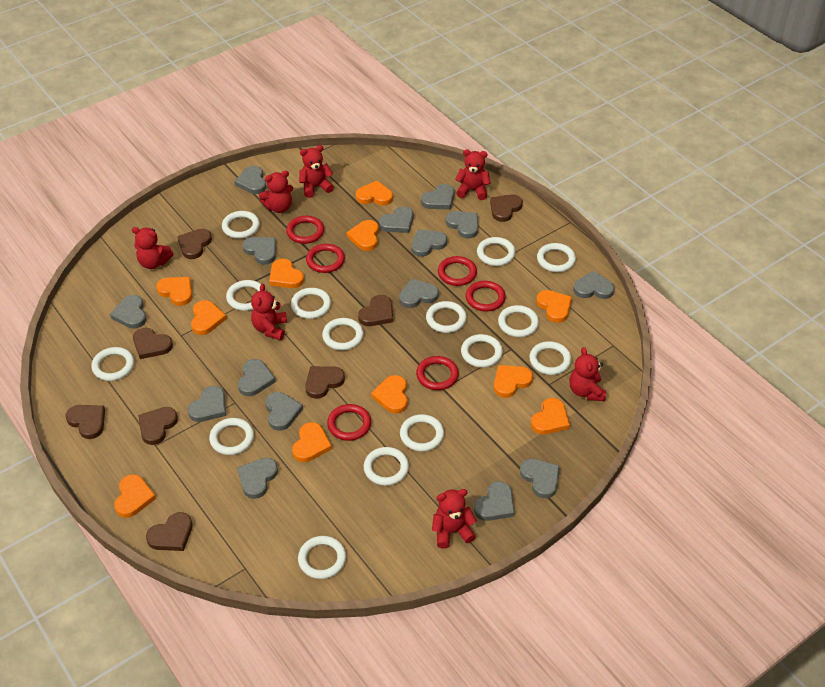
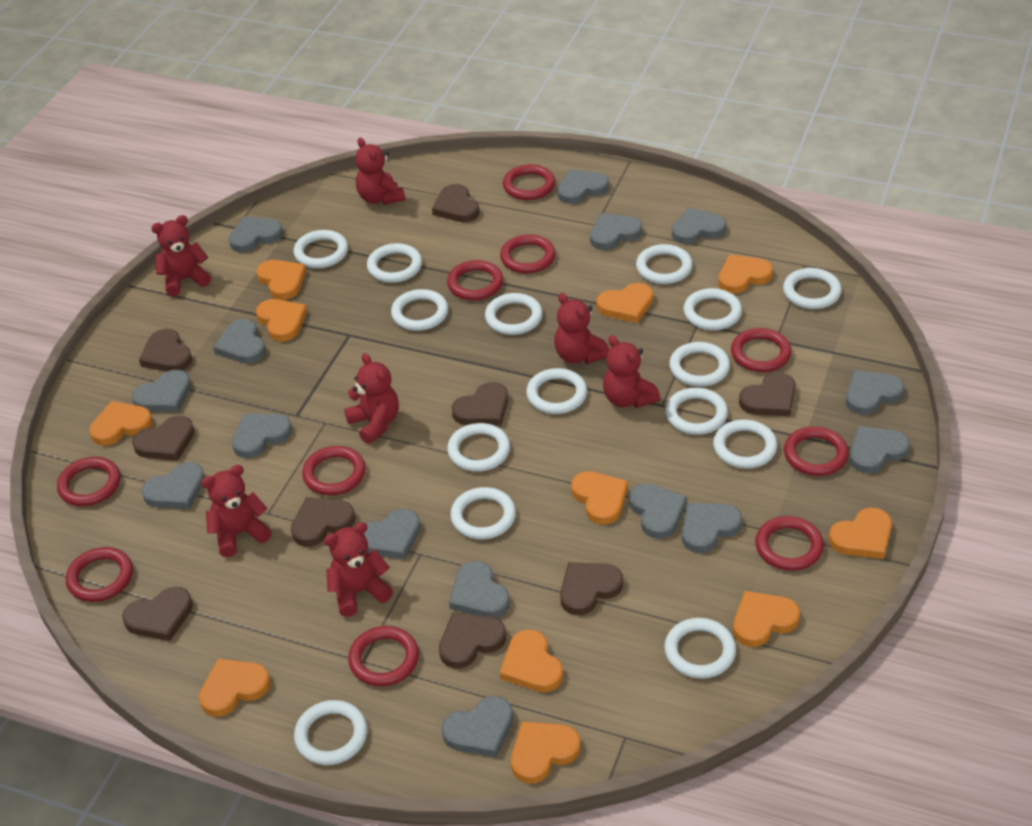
brown heart: 8 -> 9
red ring: 6 -> 10

